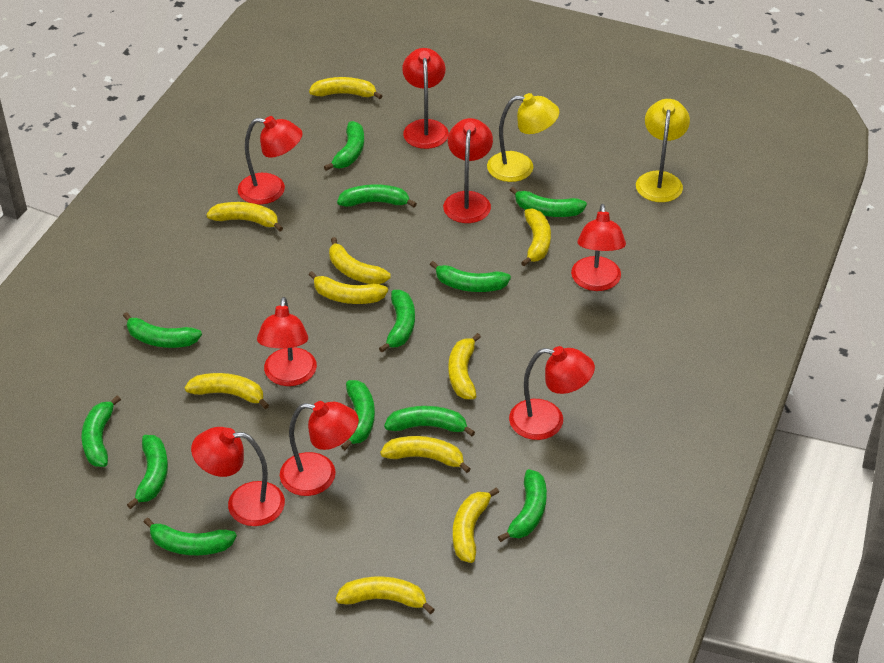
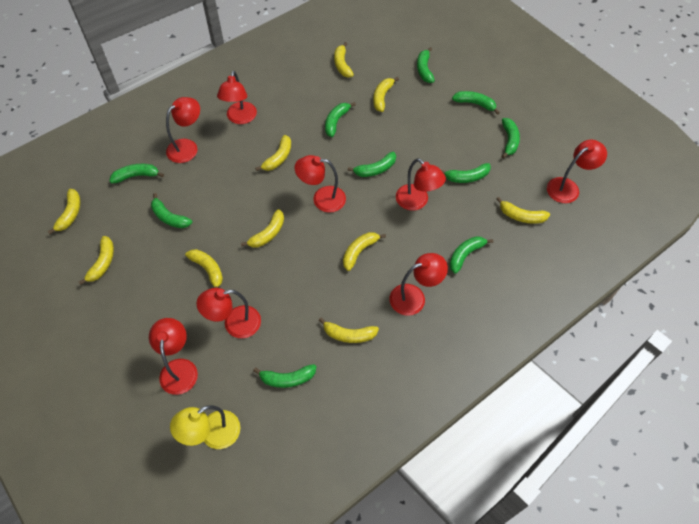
green banana: 12 -> 10
yellow lamp: 2 -> 1

